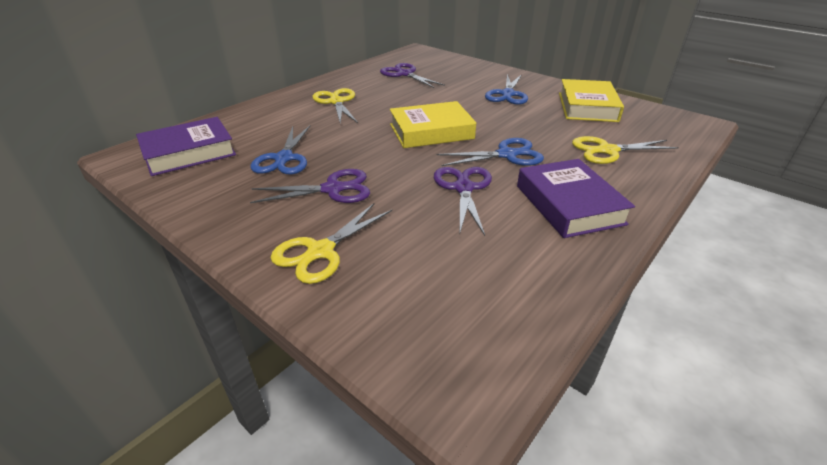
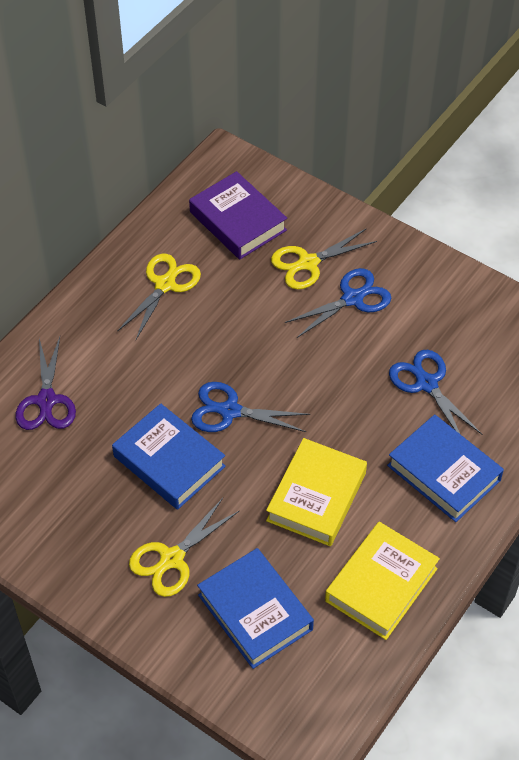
blue book: 0 -> 3
purple book: 2 -> 1
purple scissors: 3 -> 1

